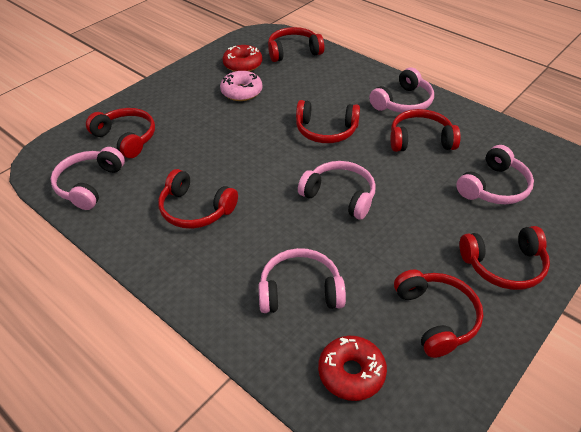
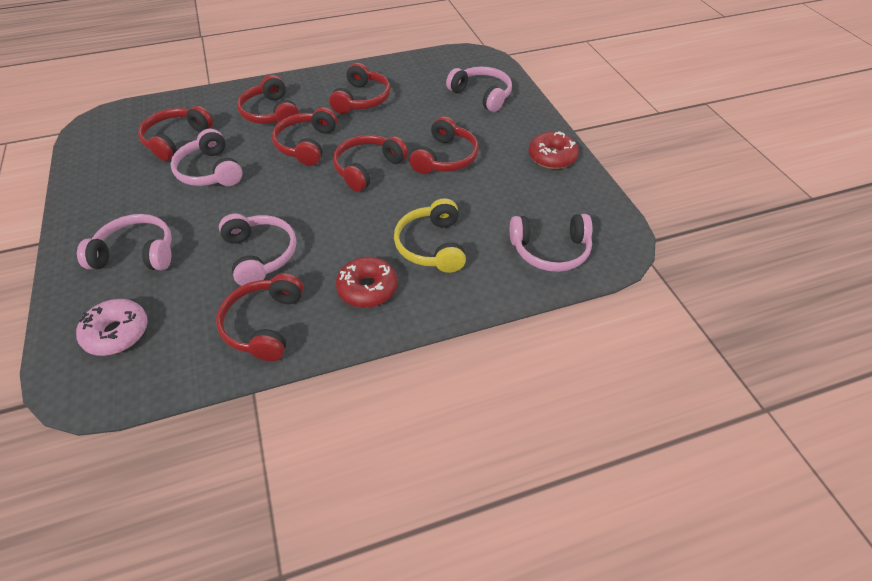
yellow headphones: 0 -> 1

